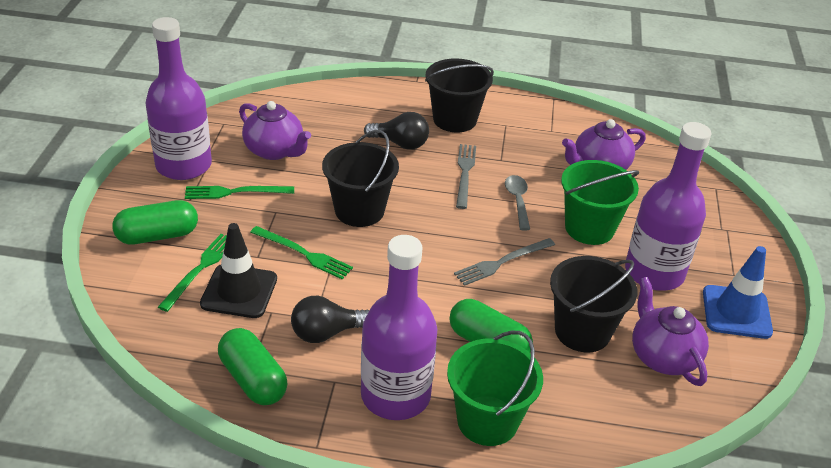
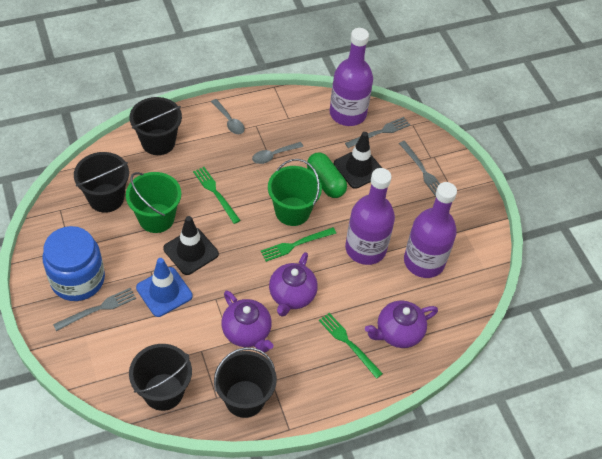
black bucket: 3 -> 4
black light bulb: 2 -> 0
black traffic cone: 1 -> 2
blue jar: 0 -> 1
green capsule: 3 -> 1
grey fork: 2 -> 3
grey spoon: 1 -> 2

